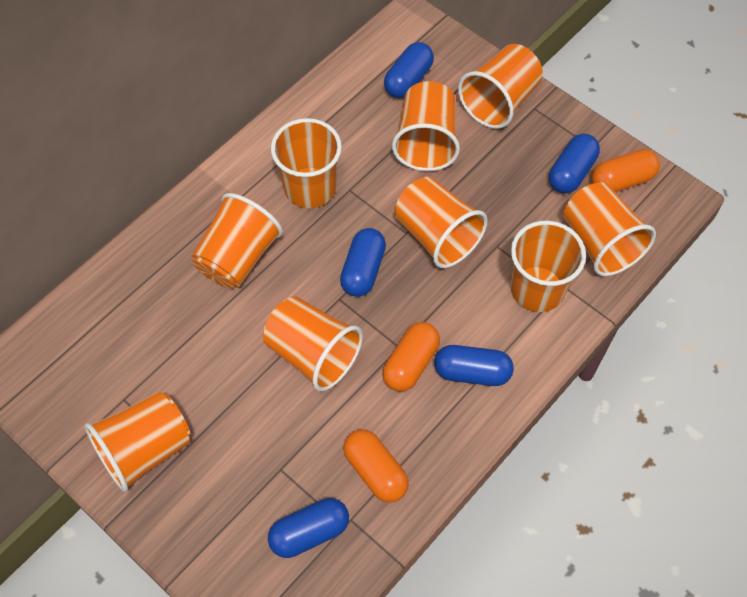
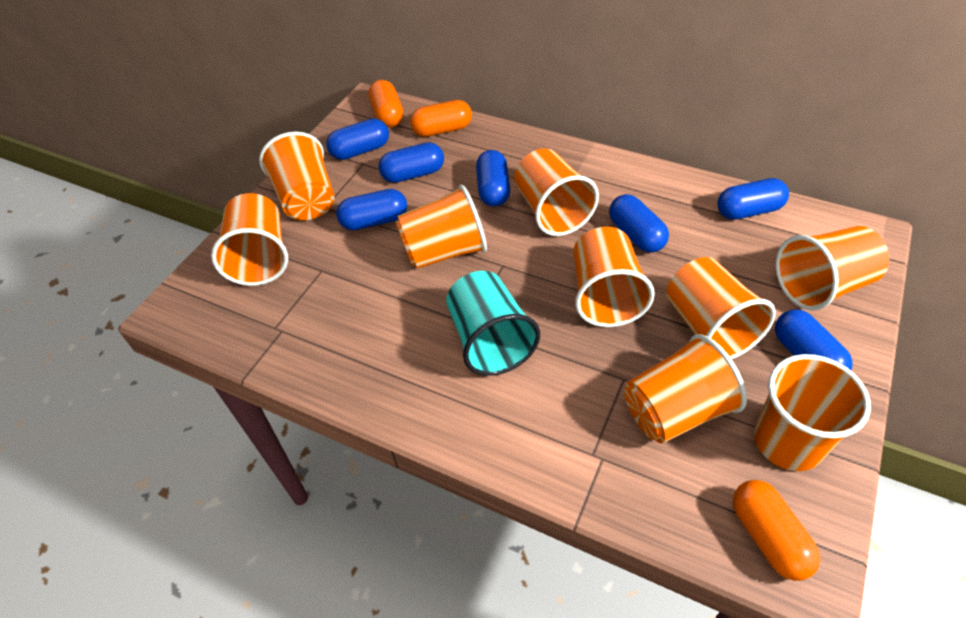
blue capsule: 5 -> 7
turquoise cup: 0 -> 1

